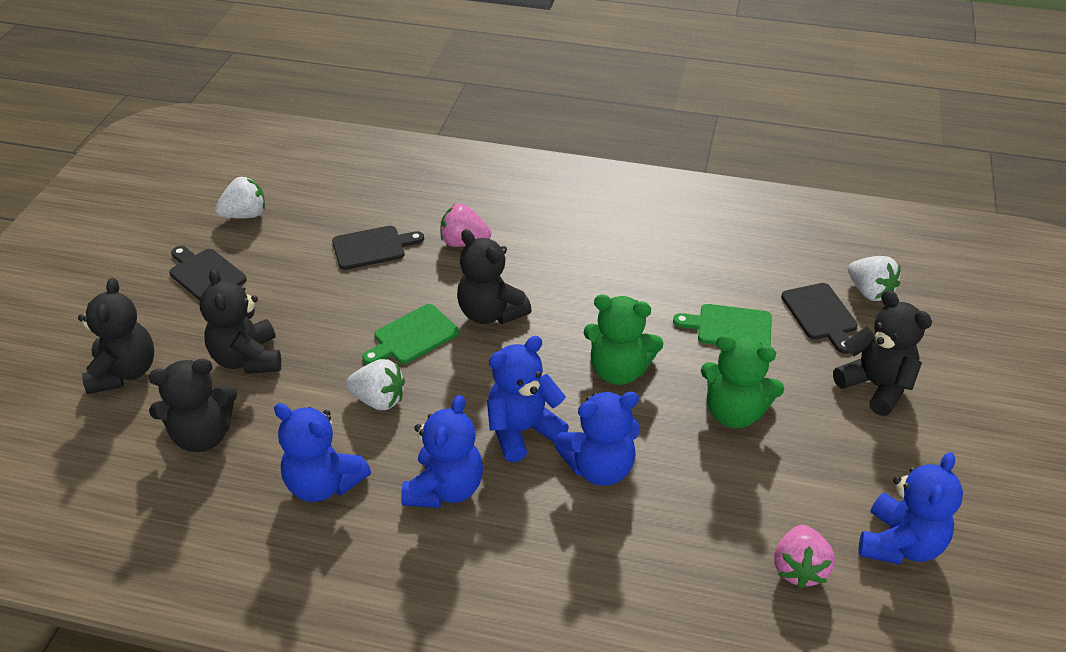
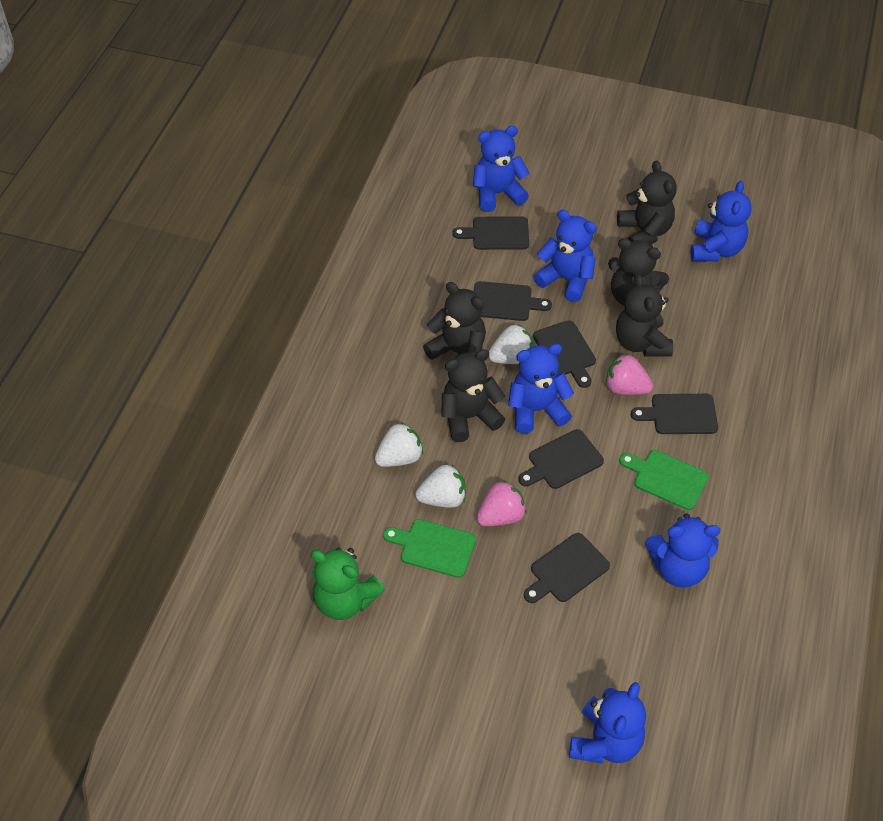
black cutting board: 3 -> 6
blue teddy bear: 5 -> 6
green teddy bear: 2 -> 1

